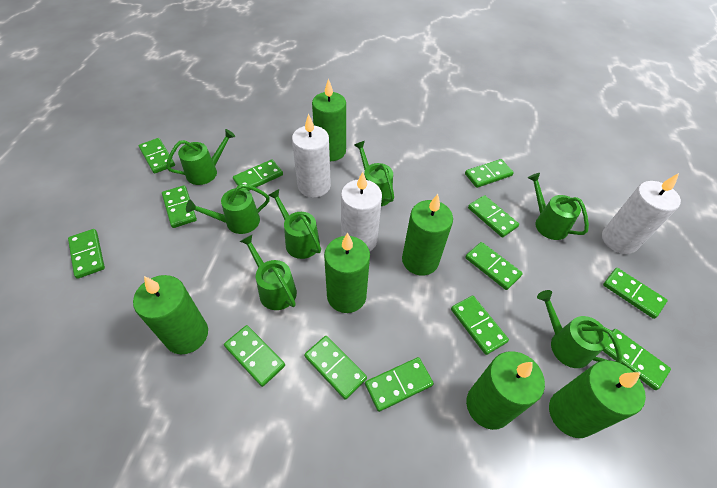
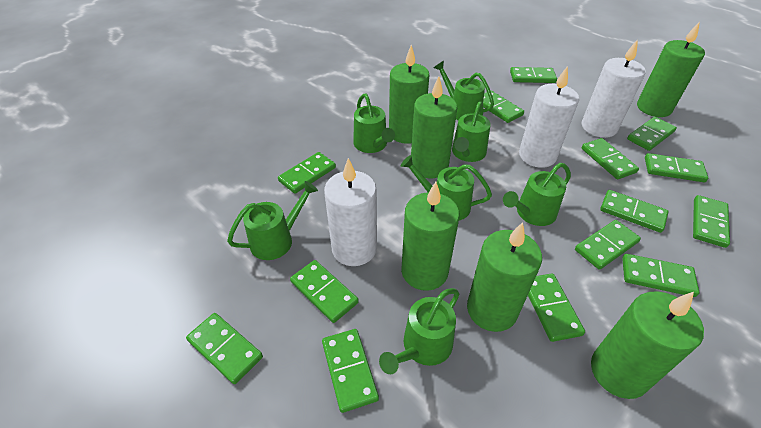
green domino: 13 -> 14

